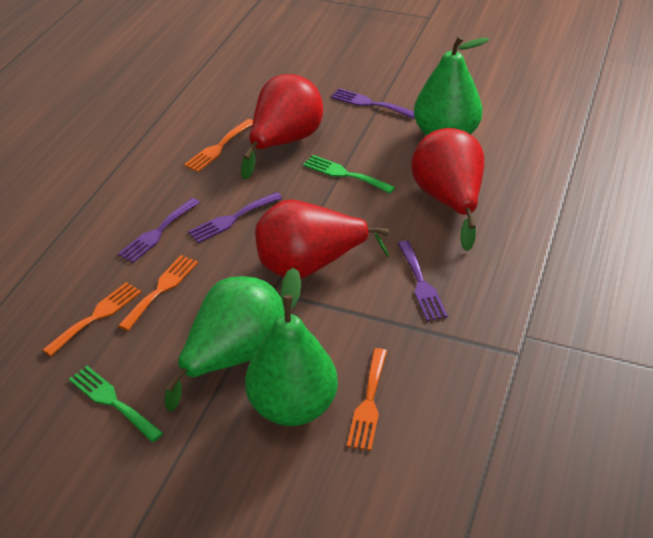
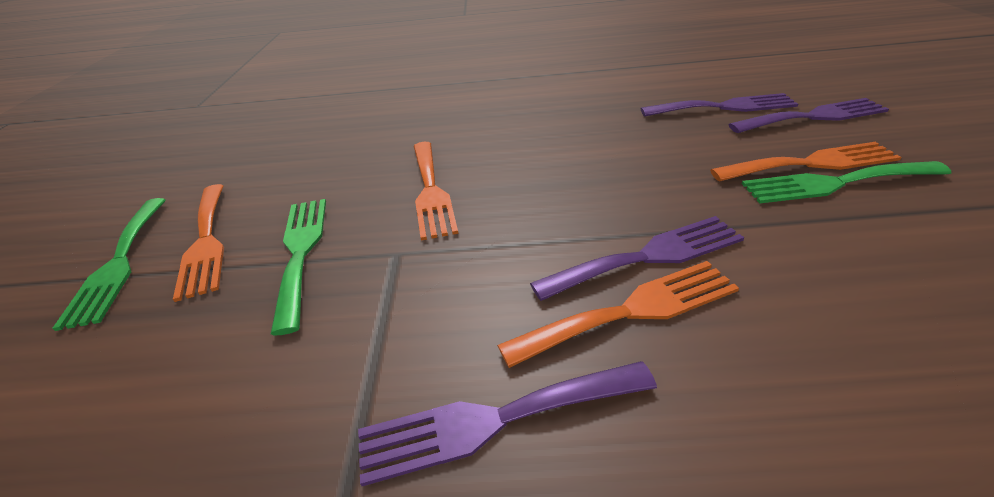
green fork: 2 -> 3
green pear: 3 -> 0
red pear: 3 -> 0

